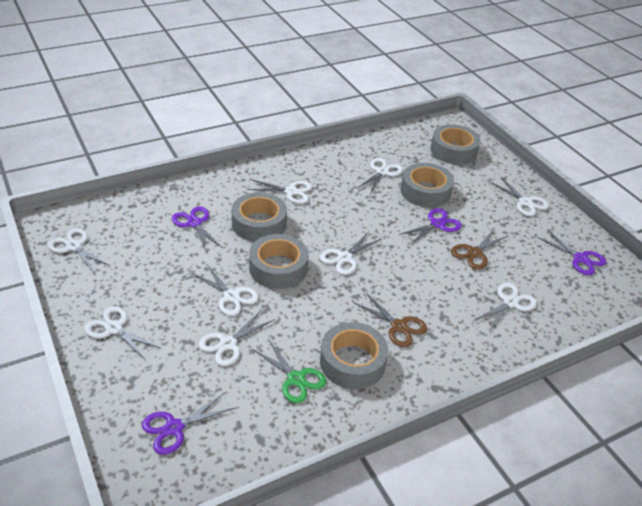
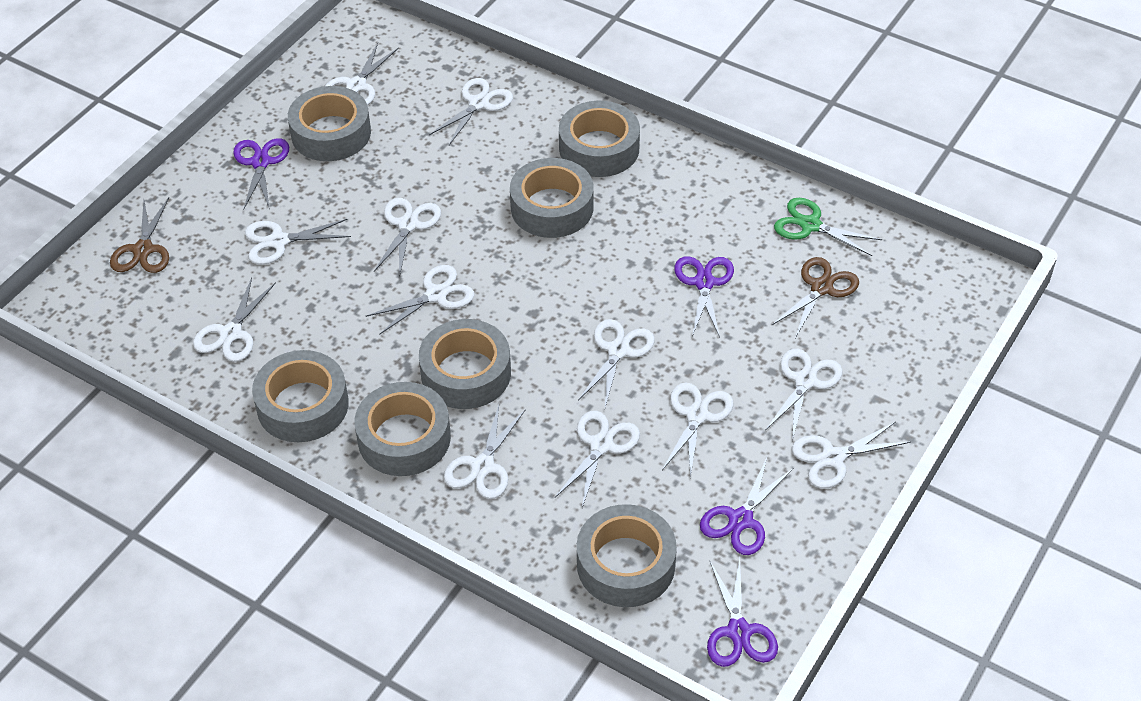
grey tape: 5 -> 7
white scissors: 9 -> 12

